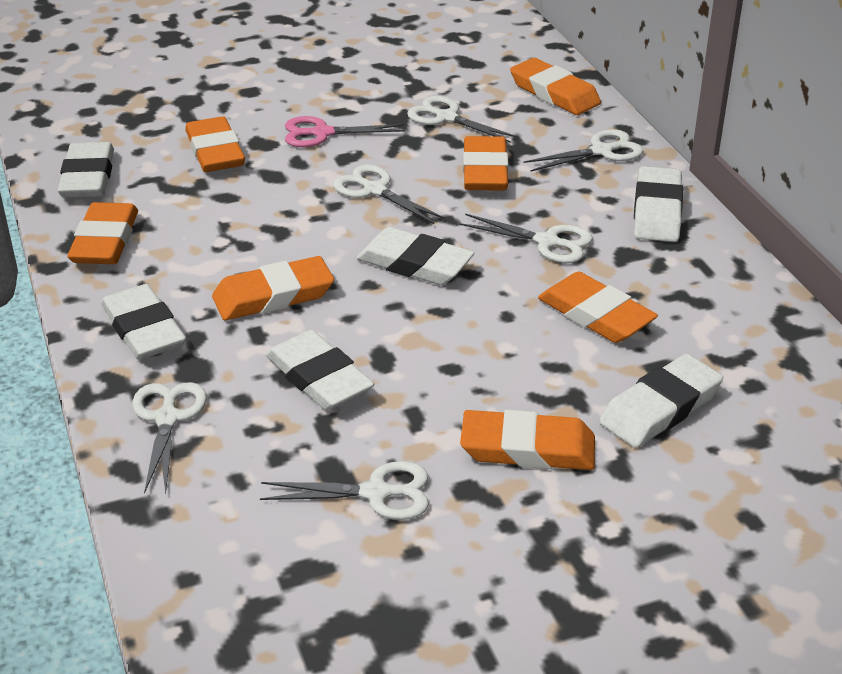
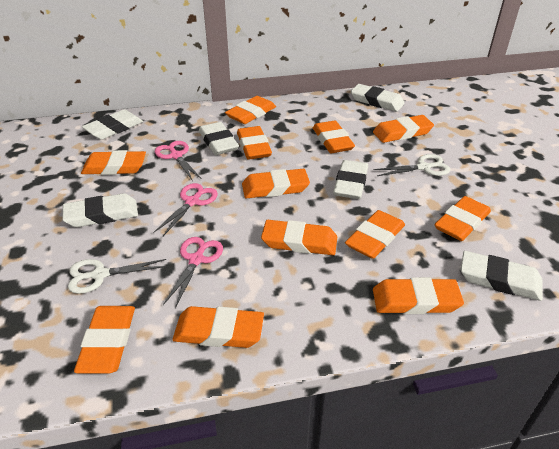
orange eraser: 7 -> 12
pink scissors: 1 -> 3
white scissors: 6 -> 2

